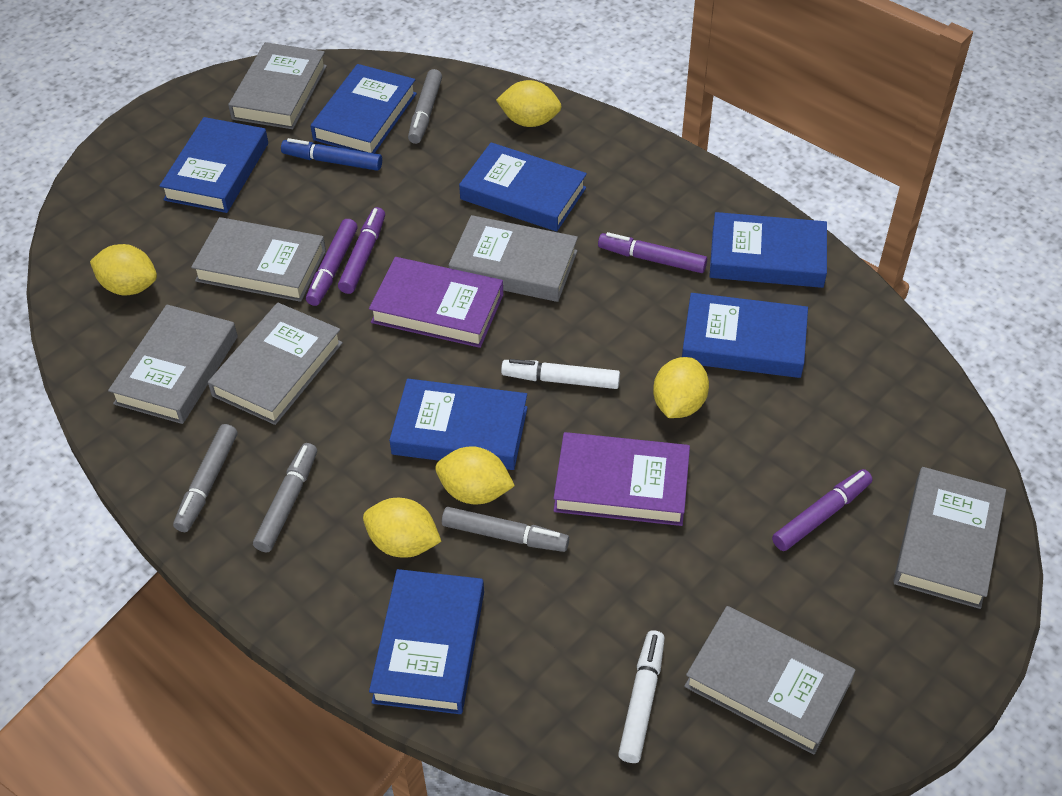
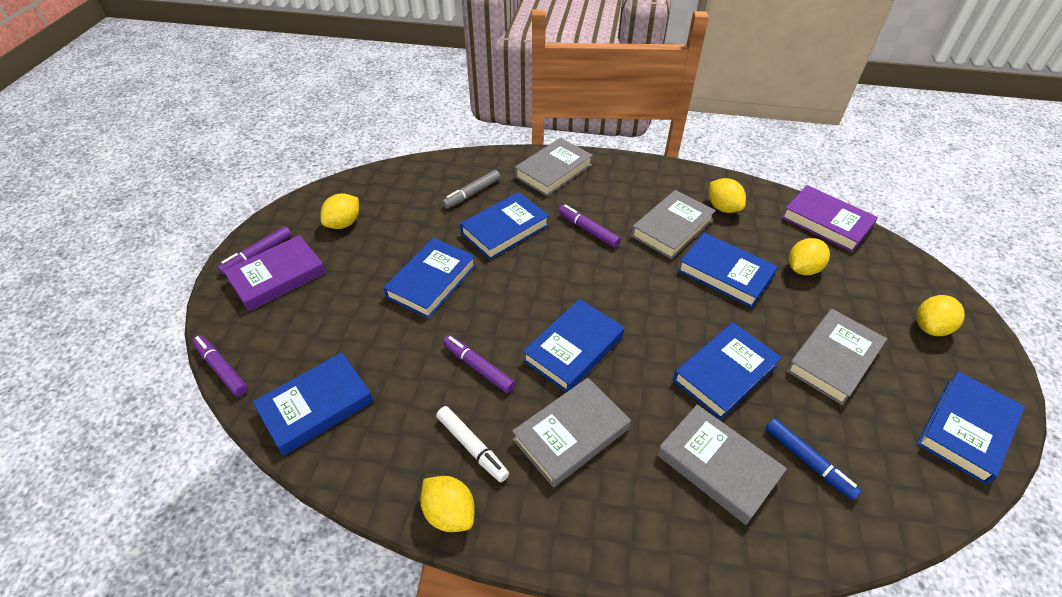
grey book: 7 -> 5
grey marker: 4 -> 1
white marker: 2 -> 1

